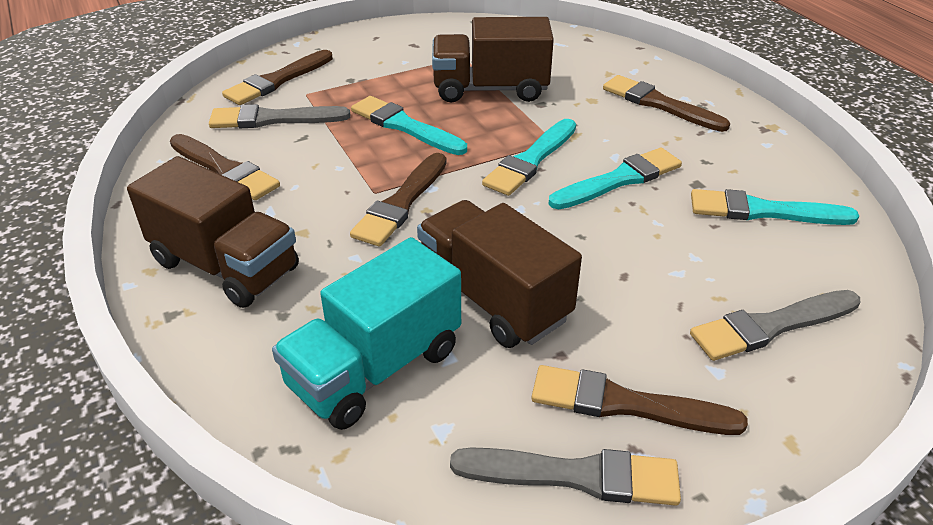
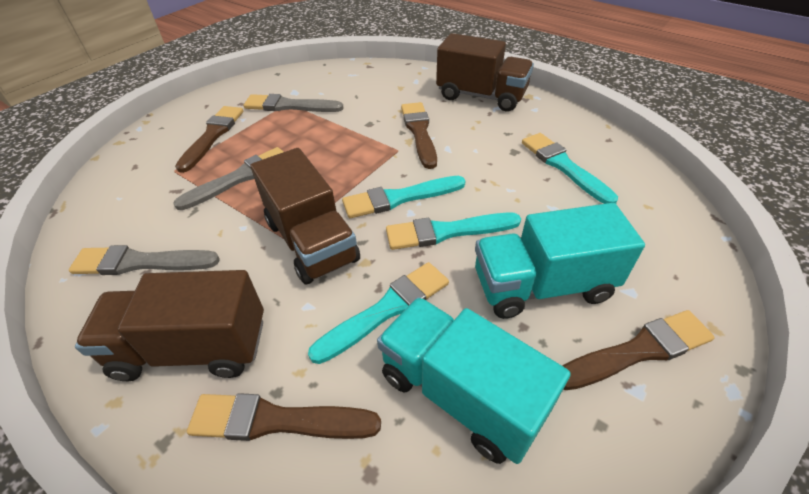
brown brush: 5 -> 4
turquoise truck: 1 -> 2

